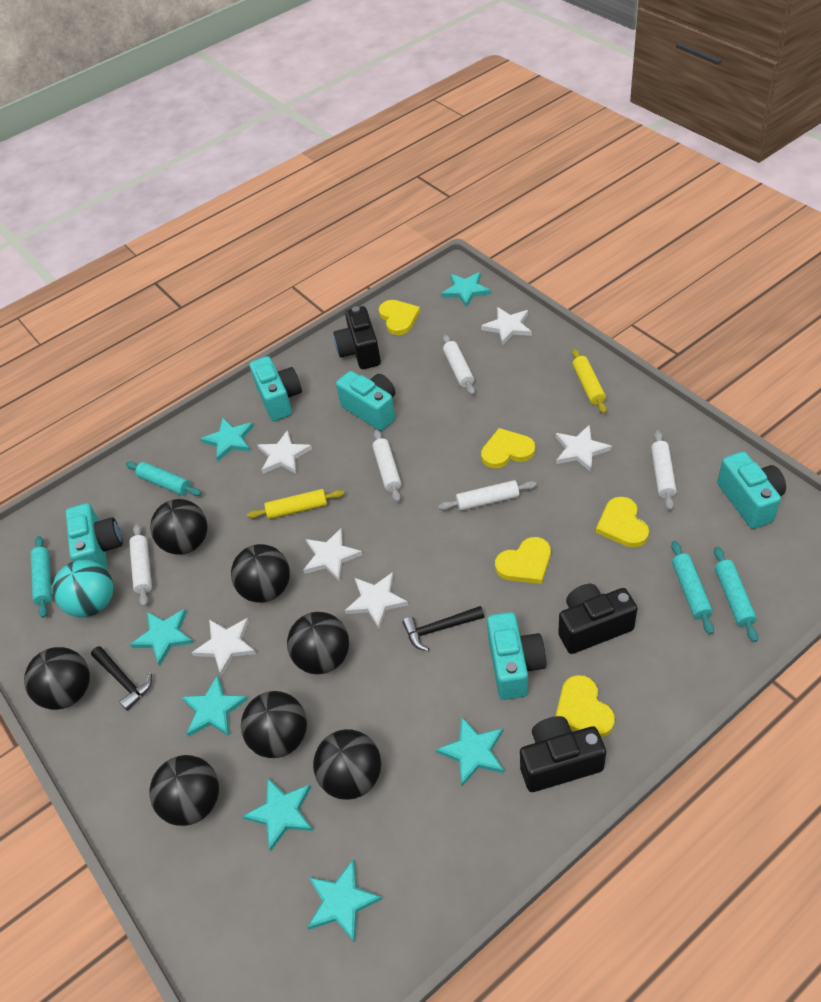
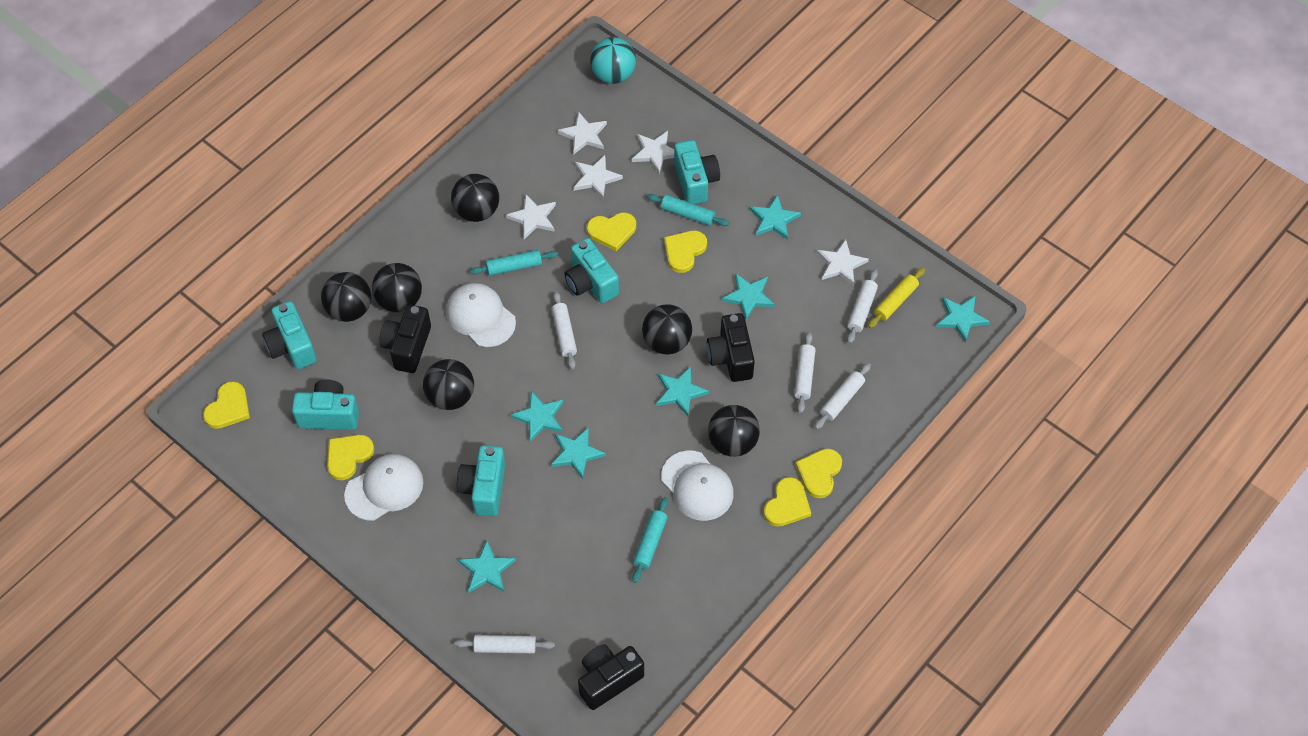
black ball: 7 -> 6
black hammer: 2 -> 0
turquoise rolling pin: 4 -> 3
white cap: 0 -> 3
white star: 6 -> 5
yellow heart: 5 -> 6
yellow rolling pin: 2 -> 1

